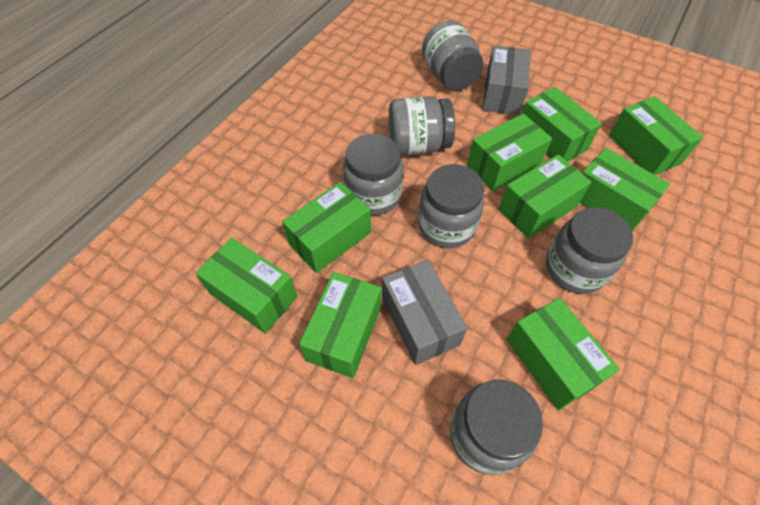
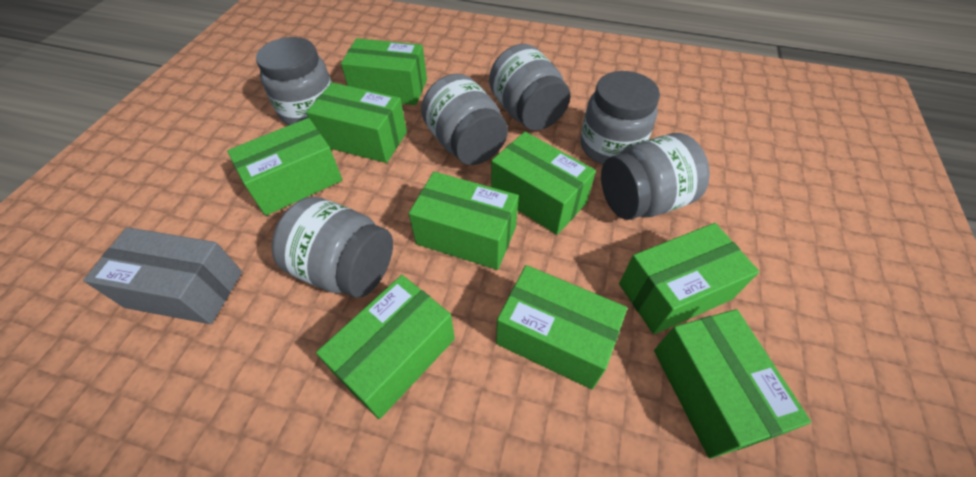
grey box: 2 -> 1

